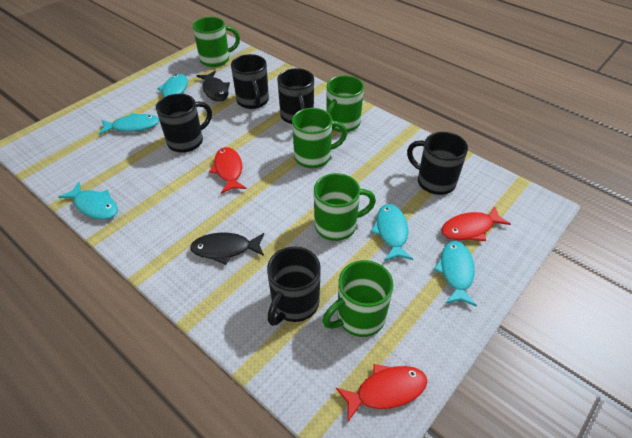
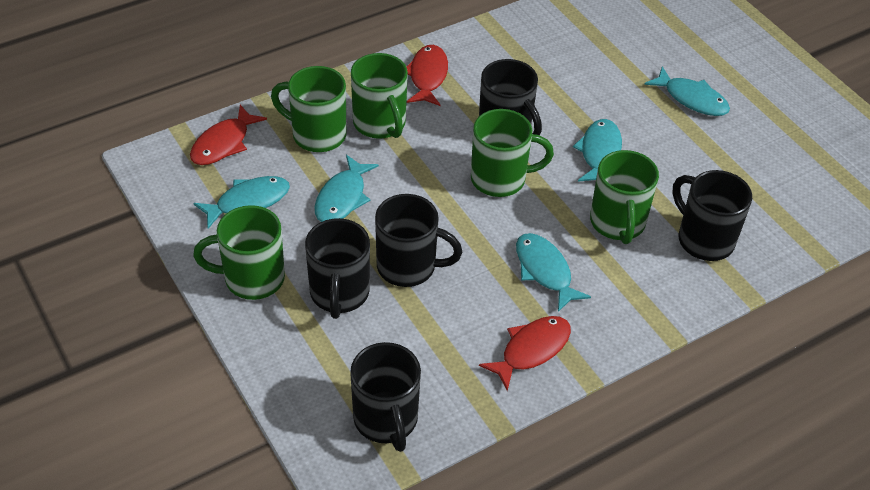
black fish: 2 -> 0

